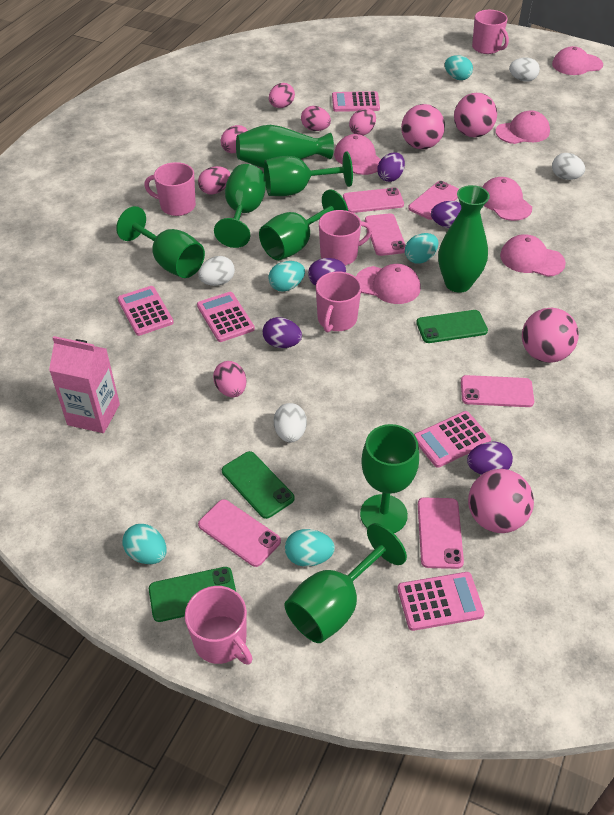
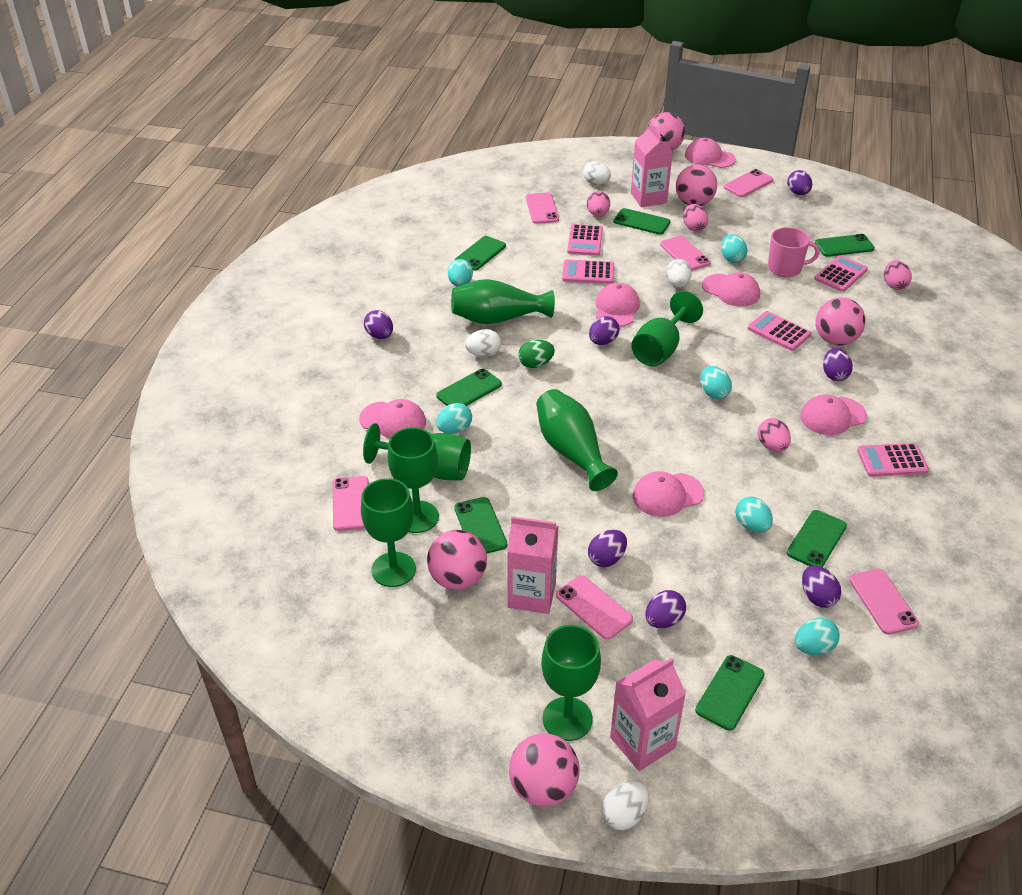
green egg: 0 -> 1
green goblet: 6 -> 5
green phone: 3 -> 7
pink ball: 4 -> 5
pink carton: 1 -> 3
pink egg: 6 -> 4
pink mug: 5 -> 1
purple egg: 5 -> 7
turquoise egg: 5 -> 6

